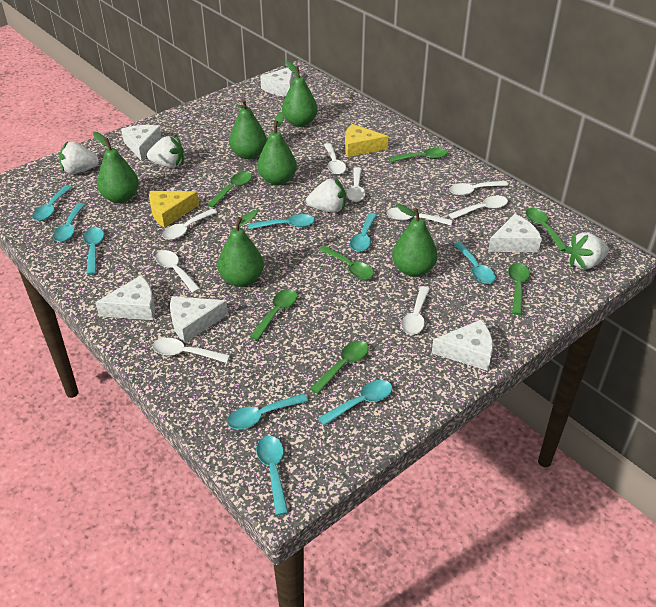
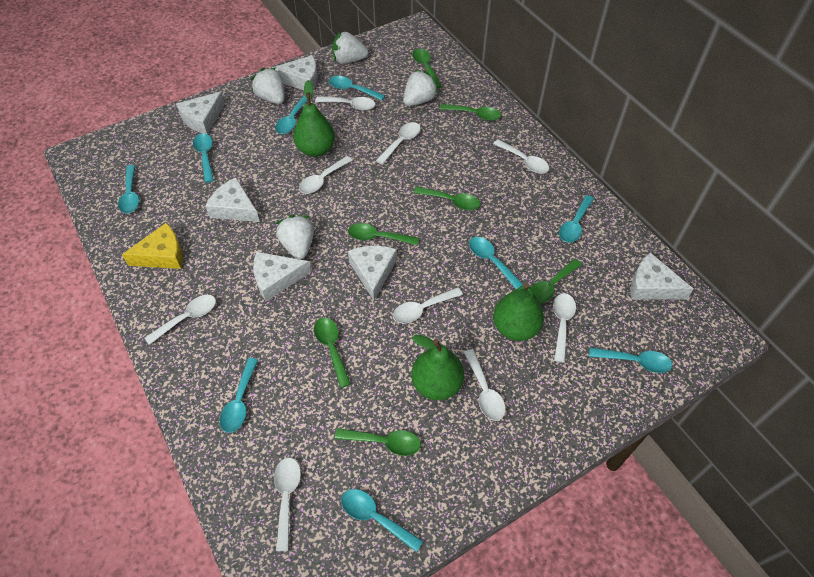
green pear: 6 -> 3
yellow cheese: 2 -> 1

